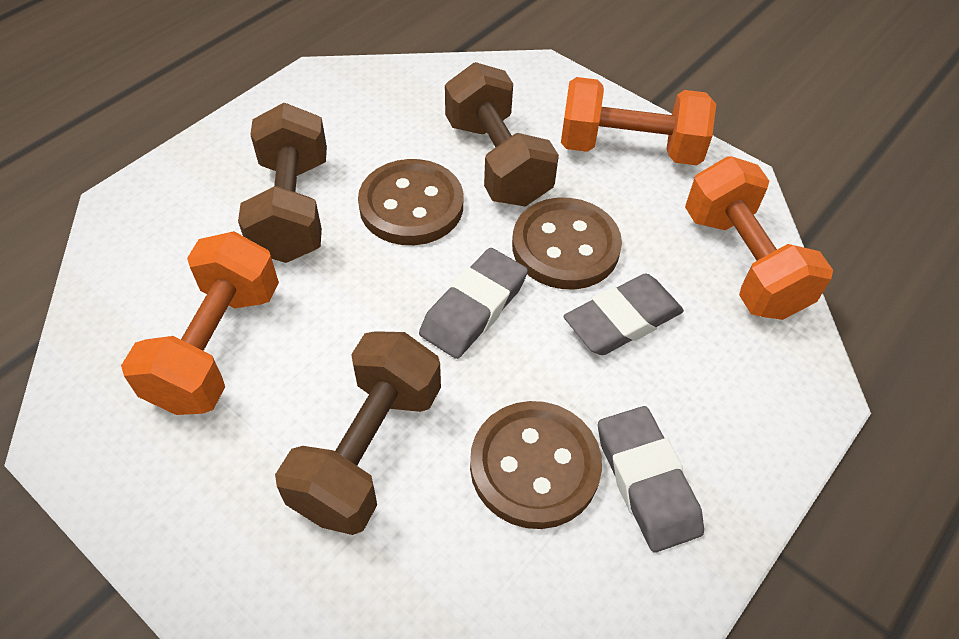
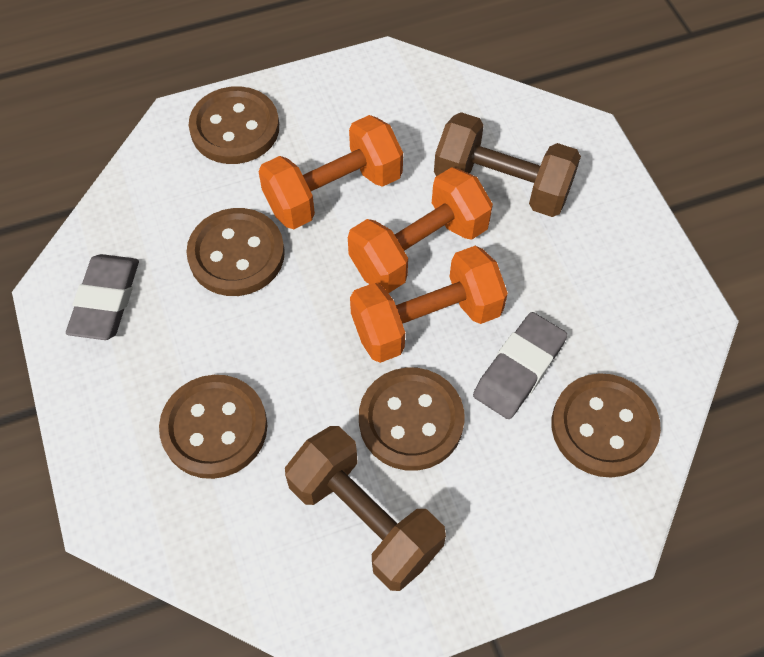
brown button: 3 -> 5
brown dumbbell: 3 -> 2
grey eraser: 3 -> 2

